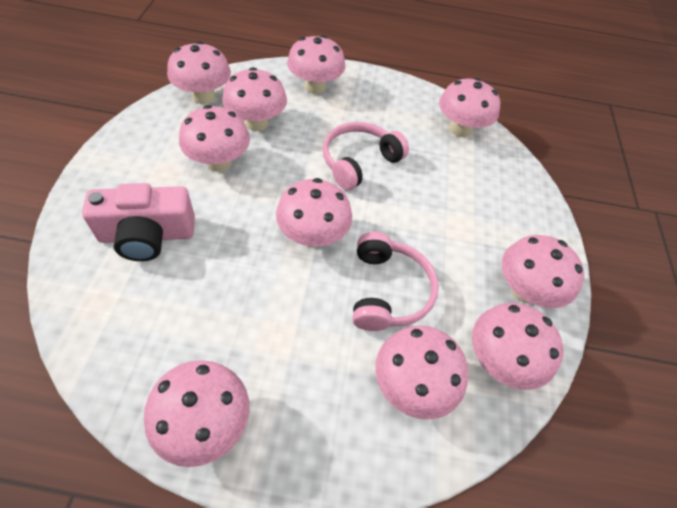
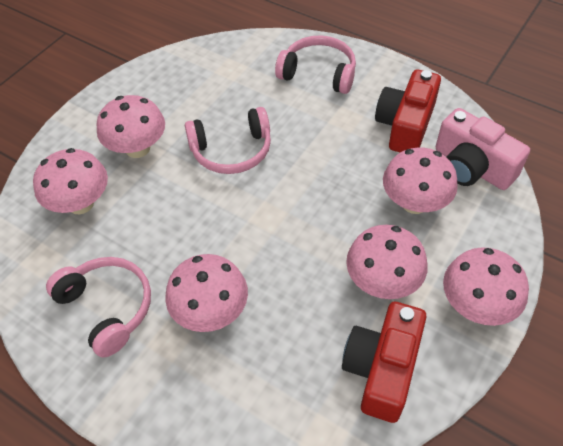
pink headphones: 2 -> 3
pink mushroom: 10 -> 6
red camera: 0 -> 2

